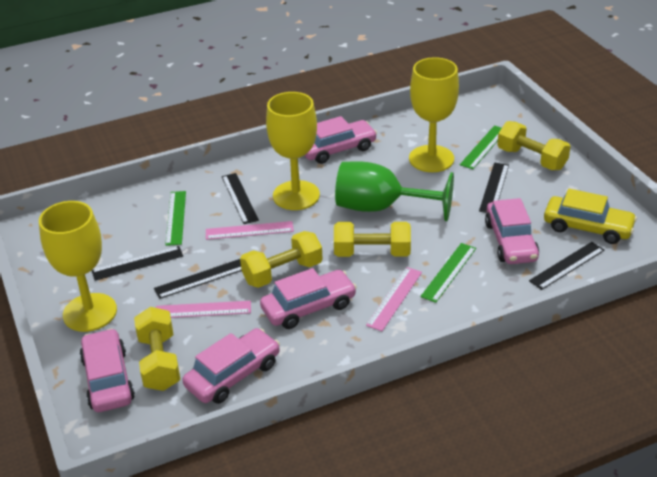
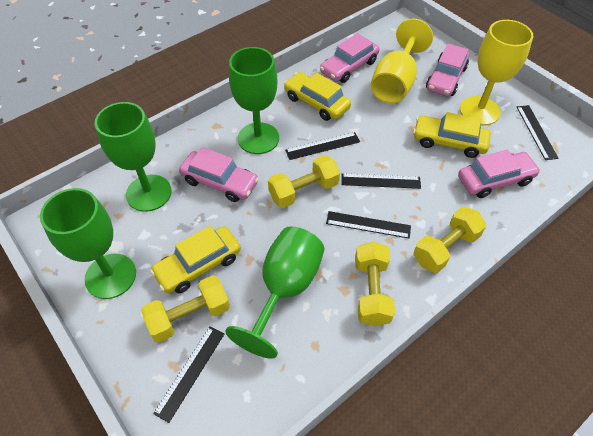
green goblet: 1 -> 4
green ruler: 3 -> 0
pink car: 5 -> 4
pink ruler: 3 -> 0
yellow car: 1 -> 3
yellow goblet: 3 -> 2

